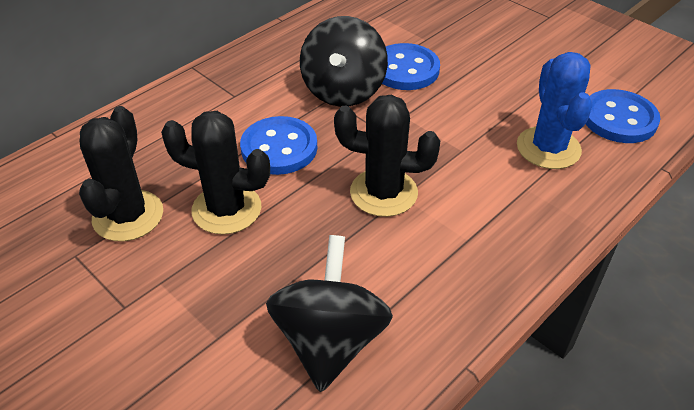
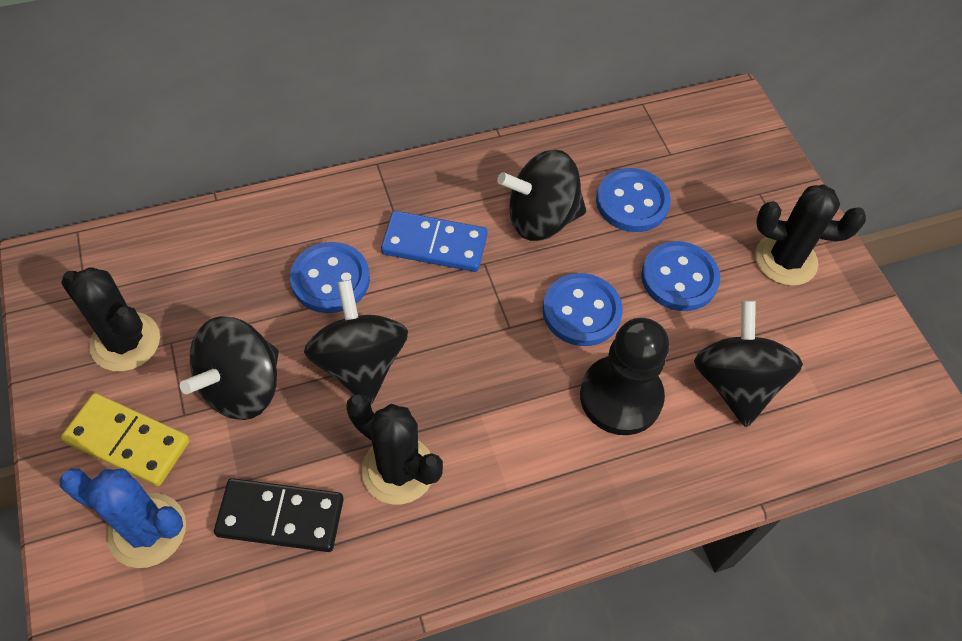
black domino: 0 -> 1
black pawn: 0 -> 1
black spinning top: 2 -> 4
blue button: 3 -> 4
blue domino: 0 -> 1
yellow domino: 0 -> 1

